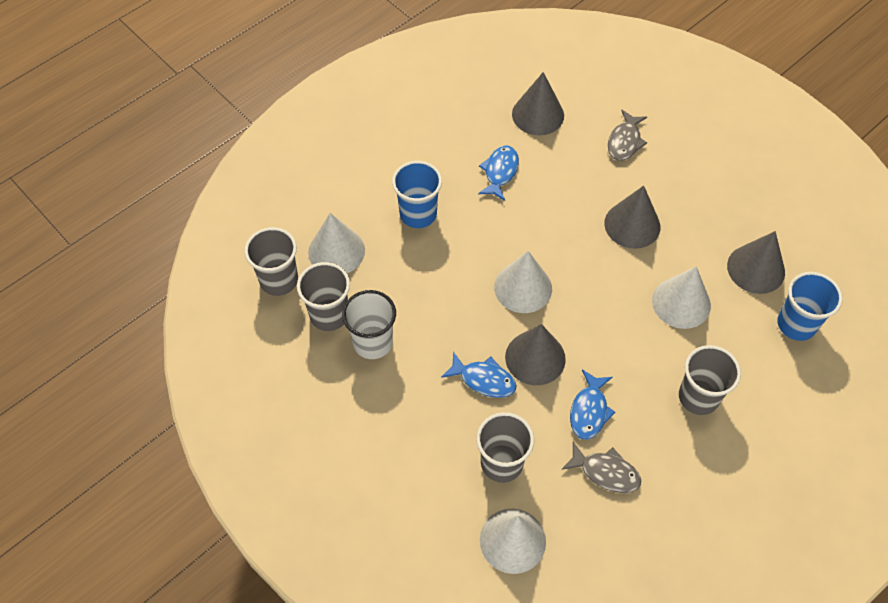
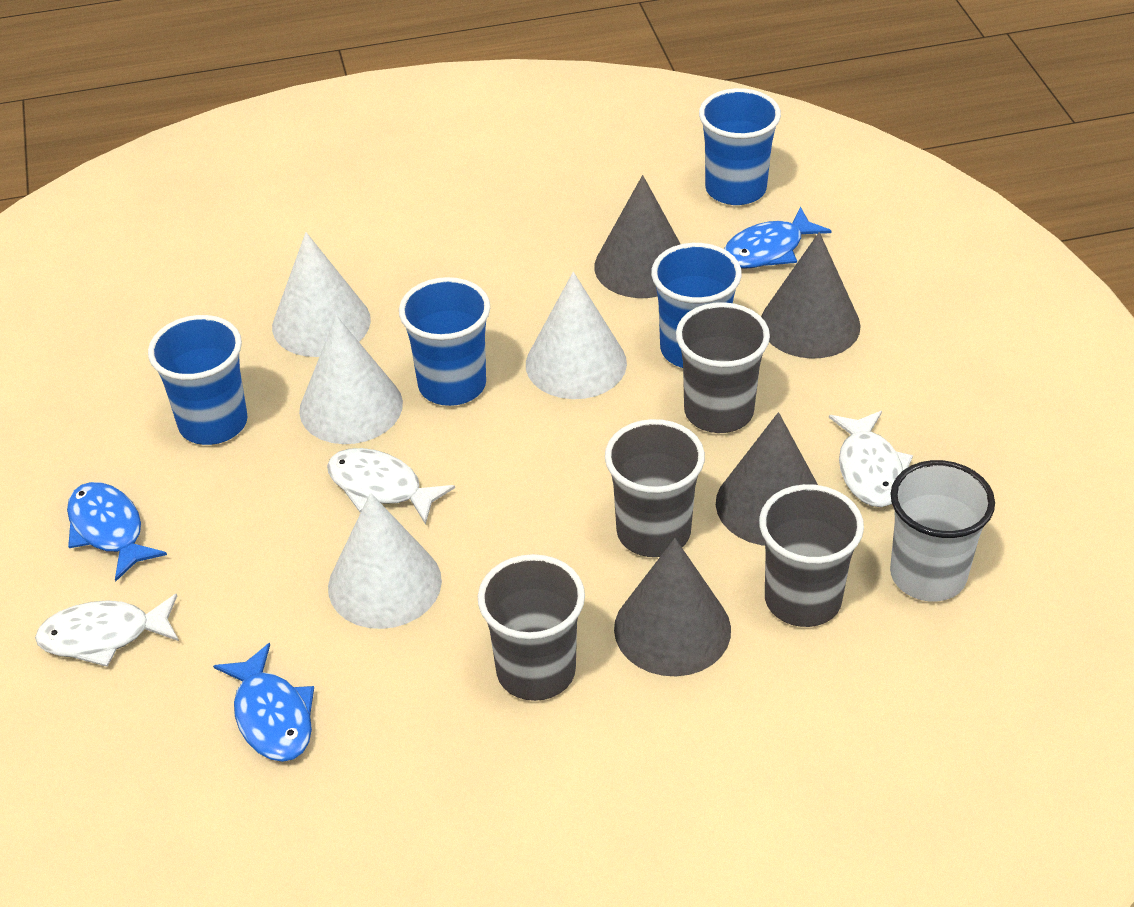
blue cup: 2 -> 4
grey fish: 2 -> 0
white fish: 0 -> 3

